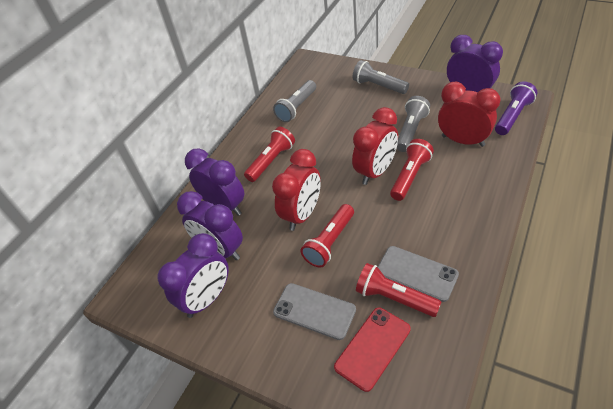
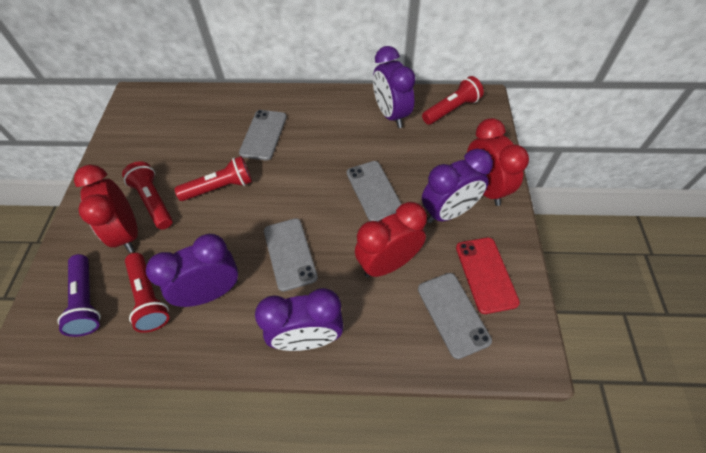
grey flashlight: 3 -> 0
grey phone: 2 -> 4

